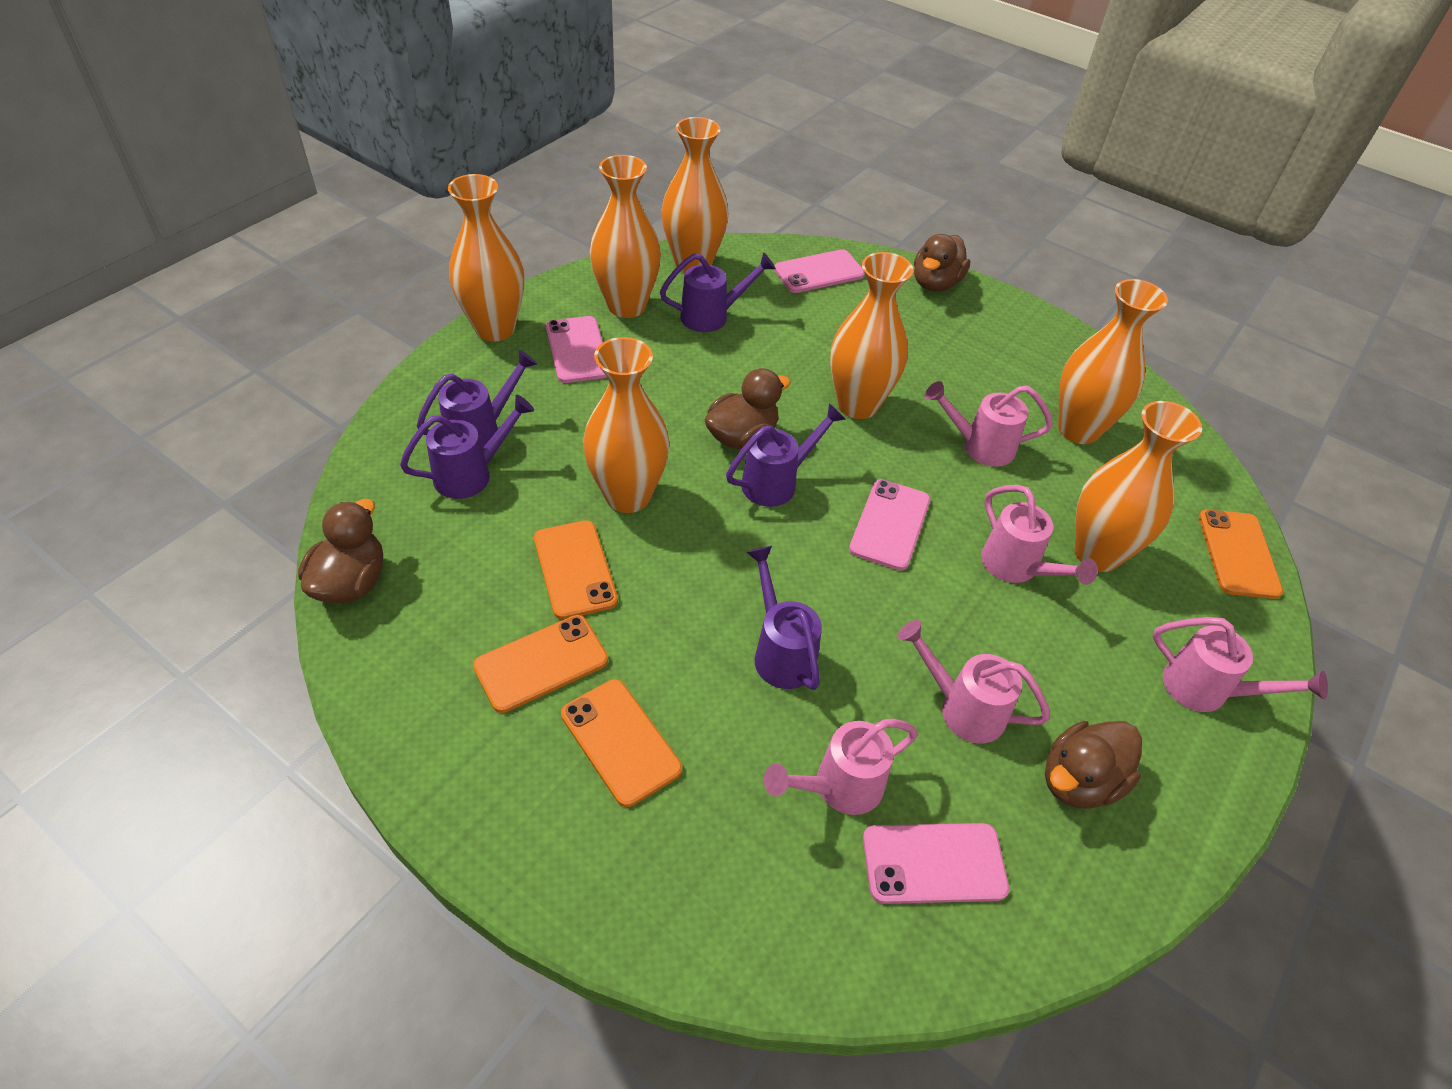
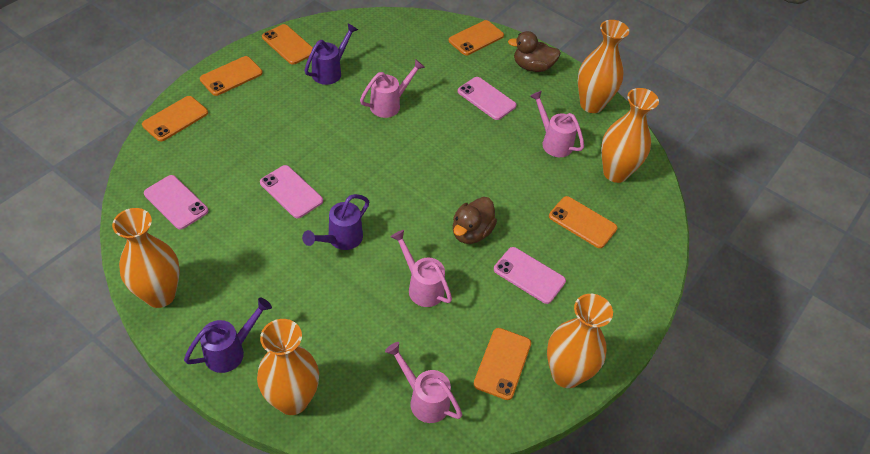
brown duck: 4 -> 2
orange phone: 4 -> 6
orange vase: 7 -> 5
pink watering can: 5 -> 4
purple watering can: 5 -> 3

